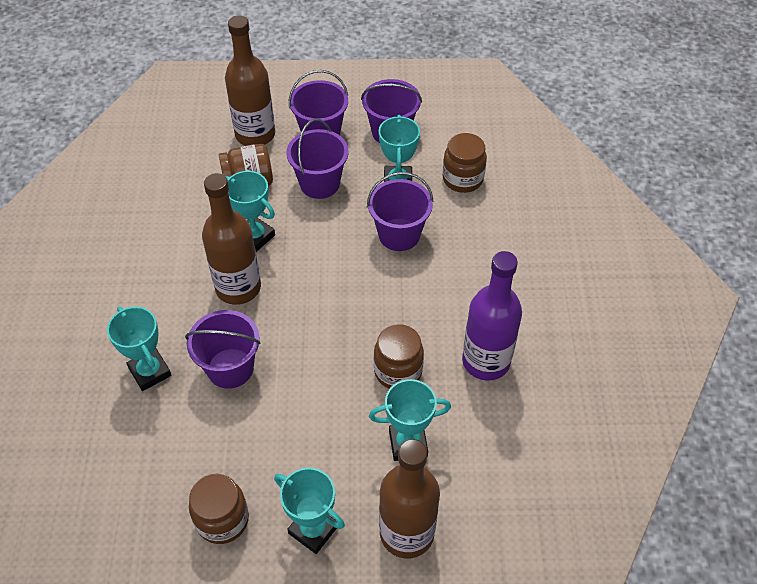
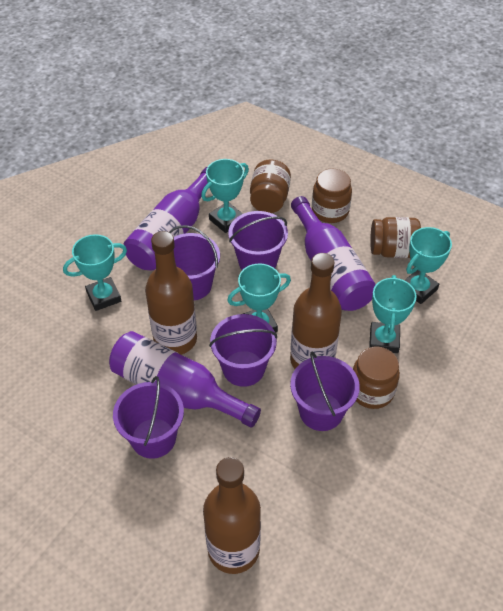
purple bottle: 1 -> 3

